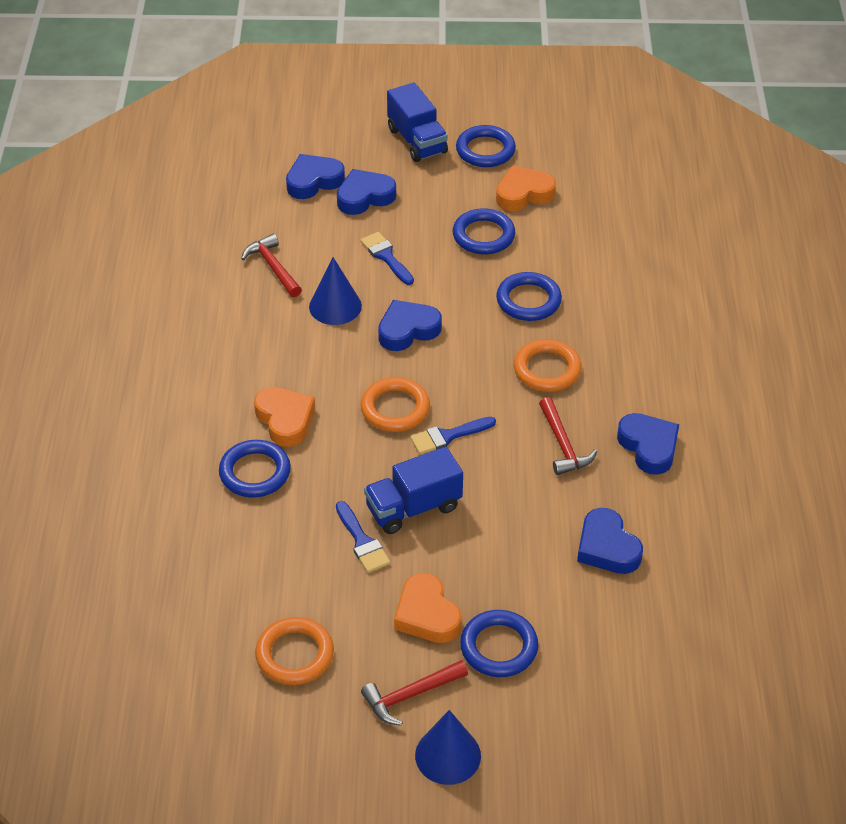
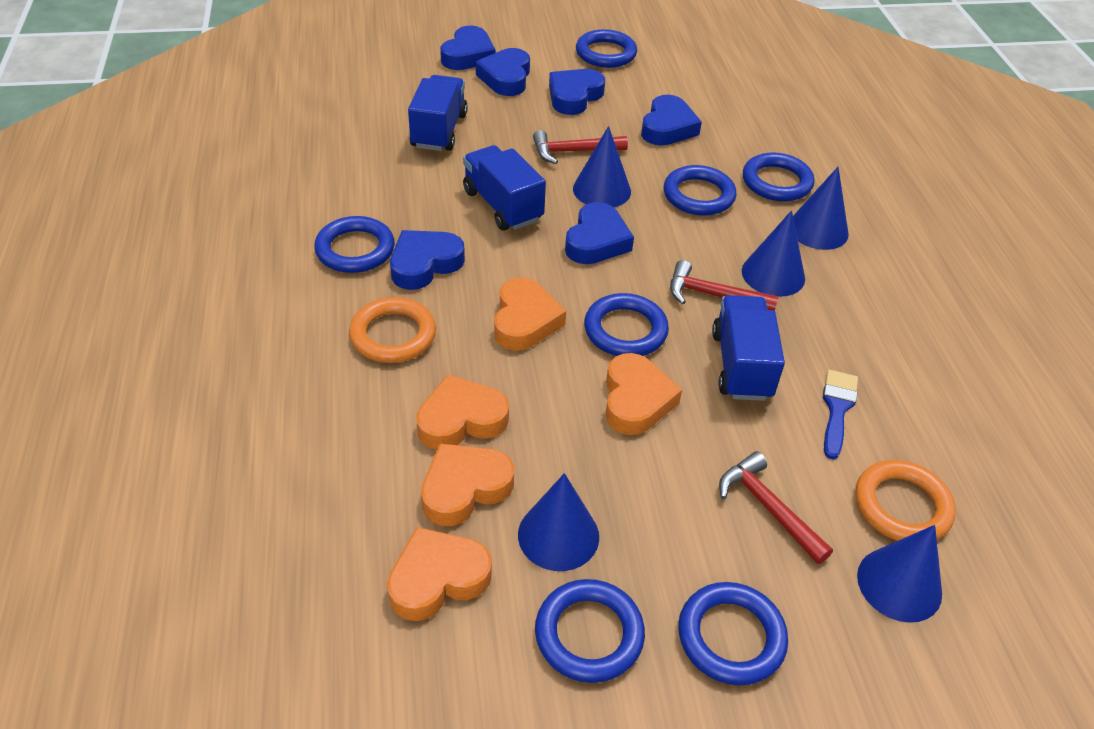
blue brush: 3 -> 1
blue cone: 2 -> 5
blue heart: 5 -> 6
blue ring: 5 -> 7
blue truck: 2 -> 3
orange heart: 3 -> 5
orange ring: 3 -> 2

